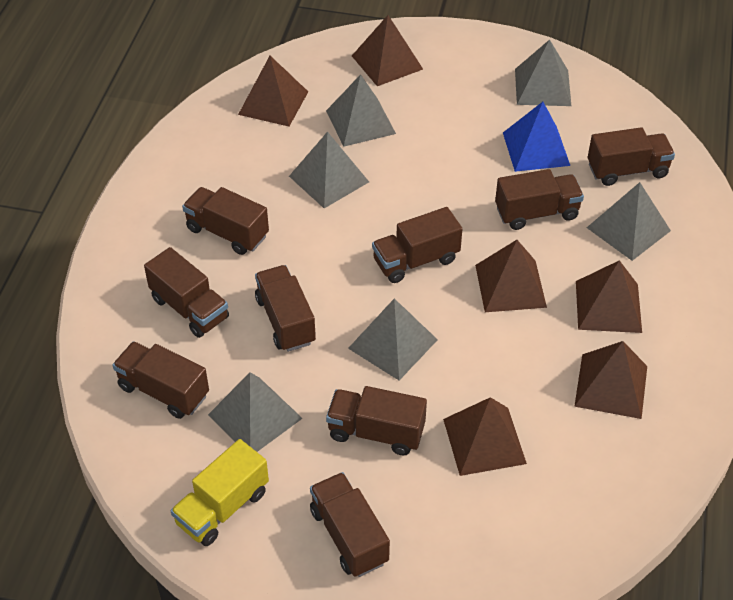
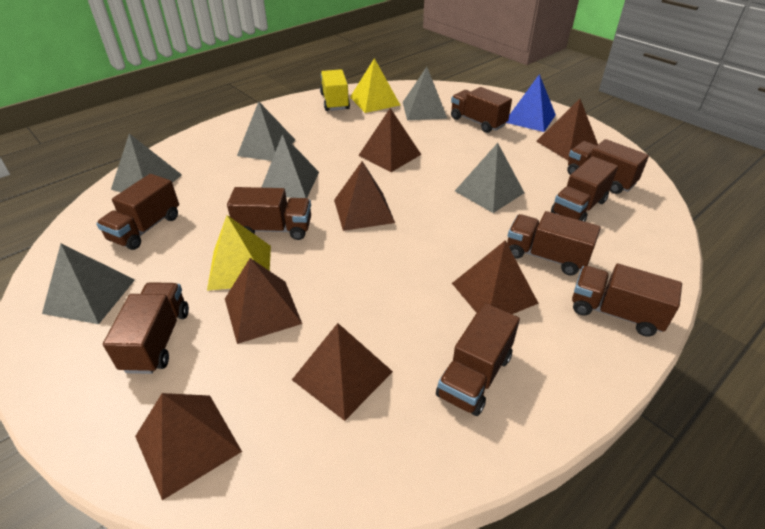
brown pyramid: 6 -> 7
yellow pyramid: 0 -> 2

